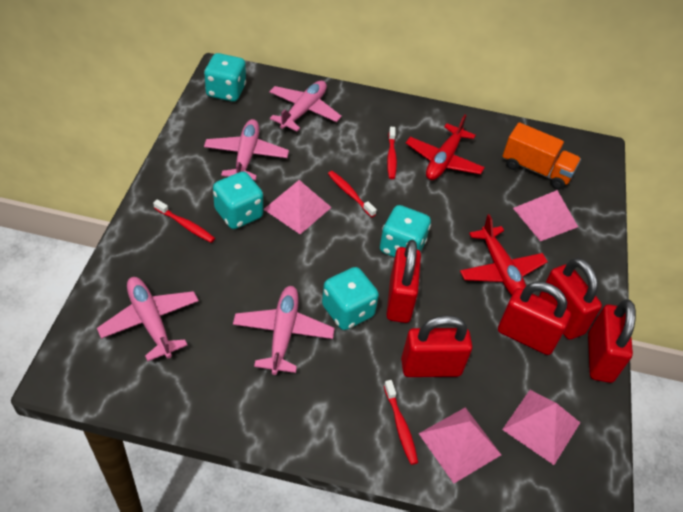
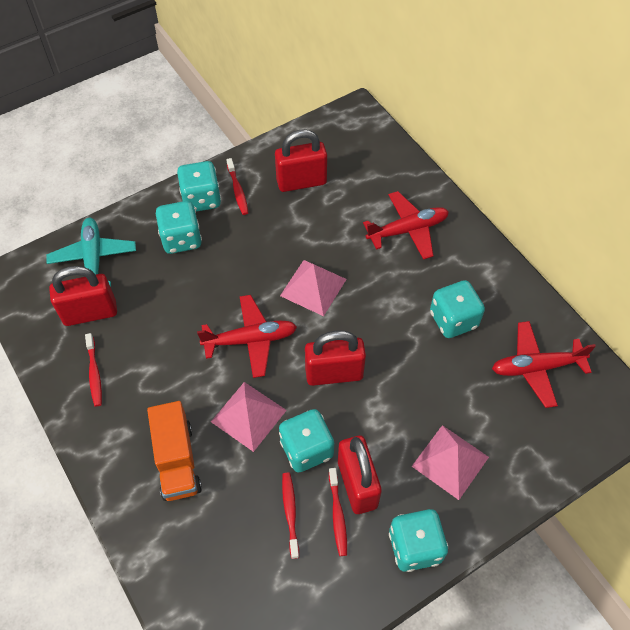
pink plane: 4 -> 0
pink pyramid: 4 -> 3
red padlock: 5 -> 4
red plane: 2 -> 3
turquoise dice: 4 -> 5
turquoise plane: 0 -> 1

